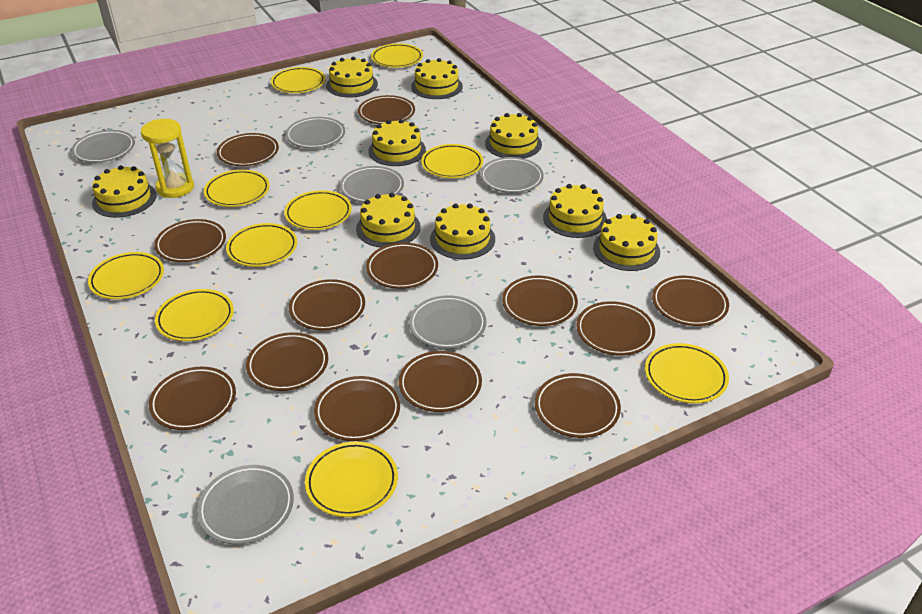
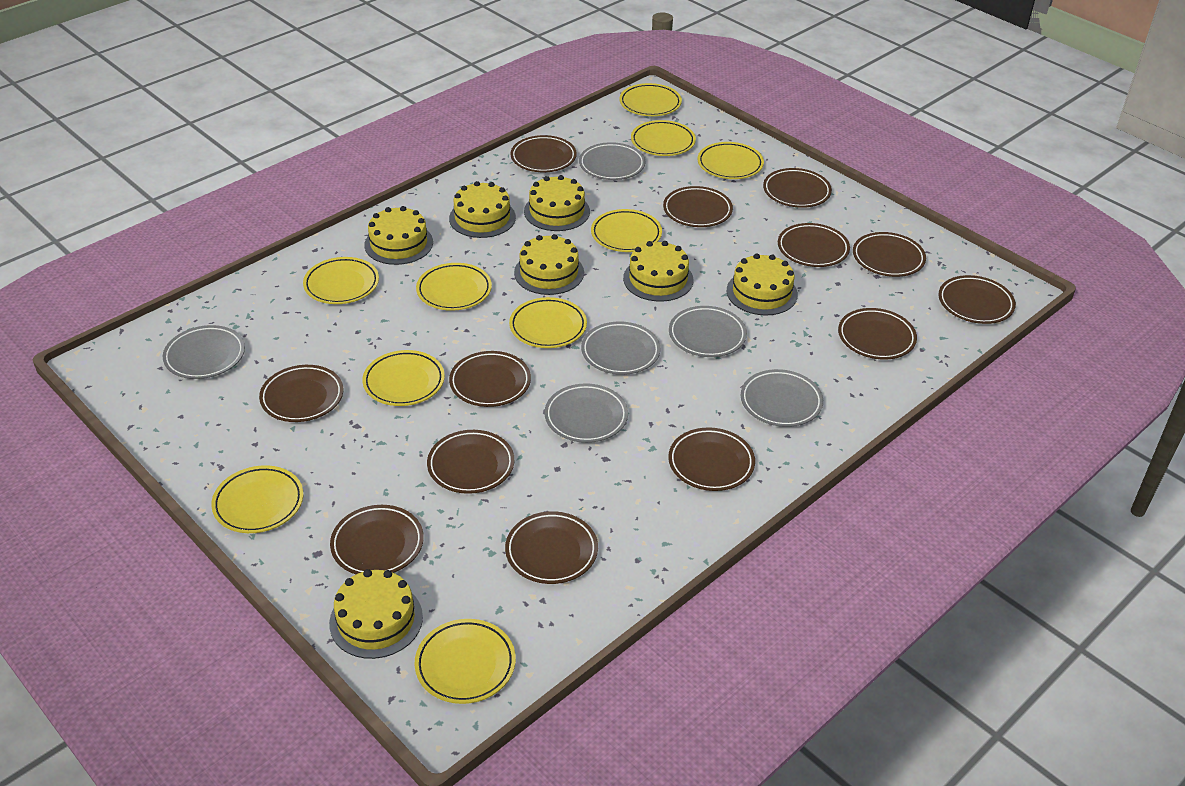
yellow cake: 9 -> 7
yellow hourglass: 1 -> 0

